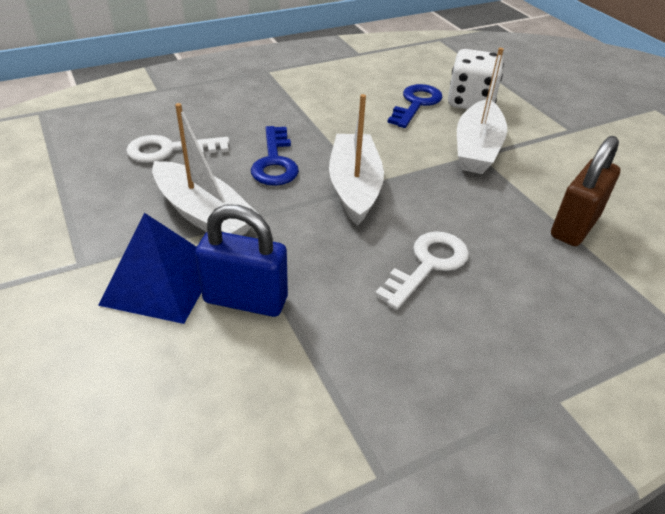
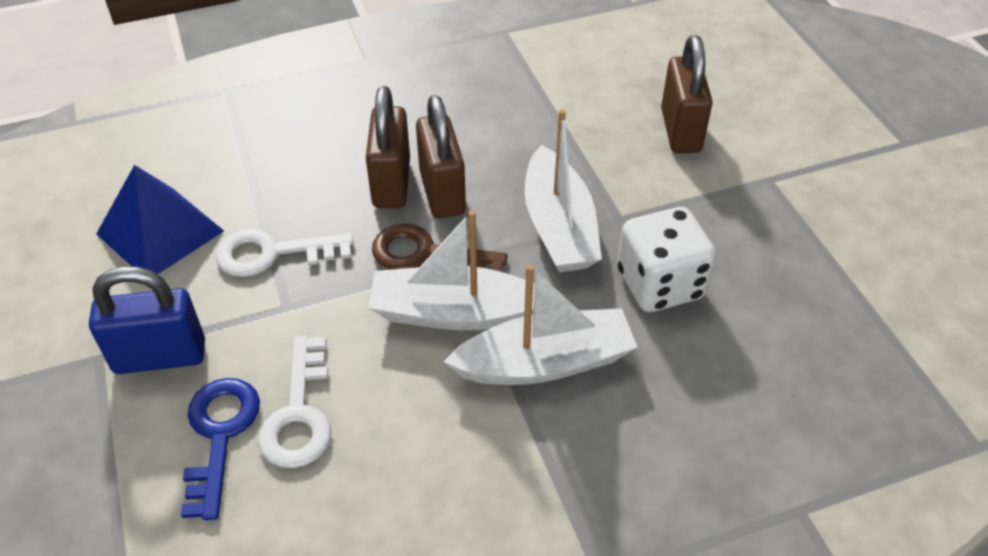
blue key: 2 -> 1
brown key: 0 -> 1
brown padlock: 1 -> 3

